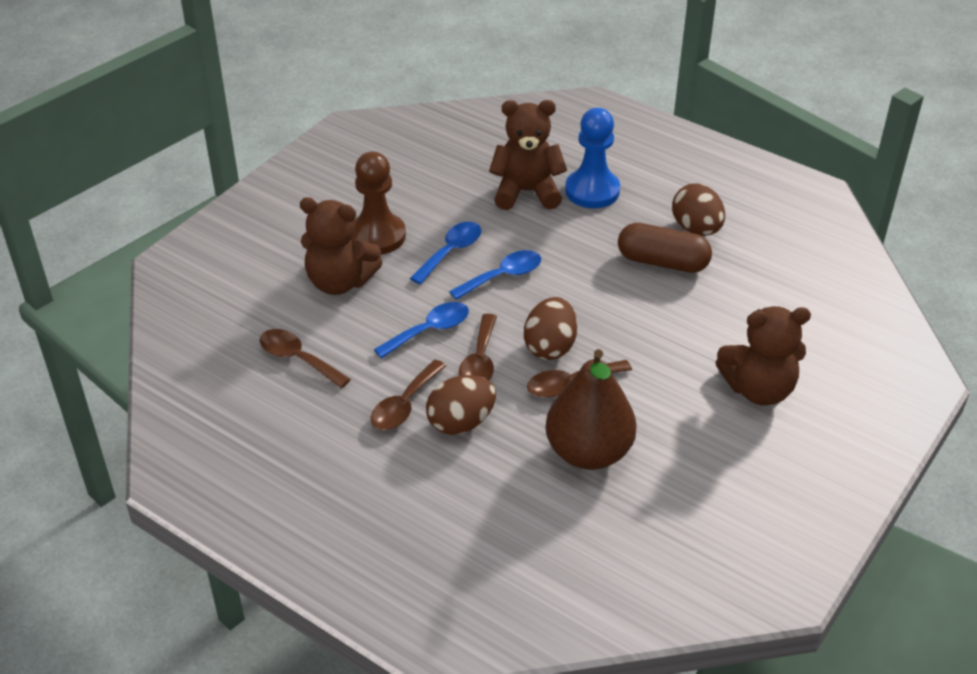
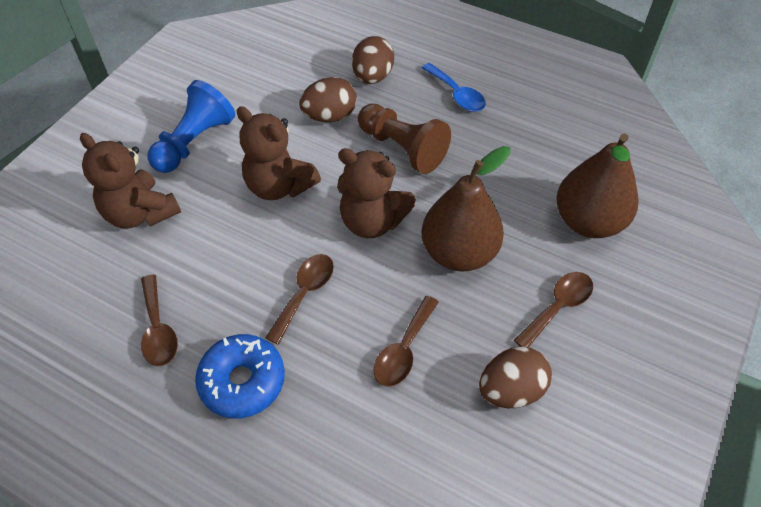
blue donut: 0 -> 1
blue spoon: 3 -> 1
brown capsule: 1 -> 0
brown pear: 1 -> 2

